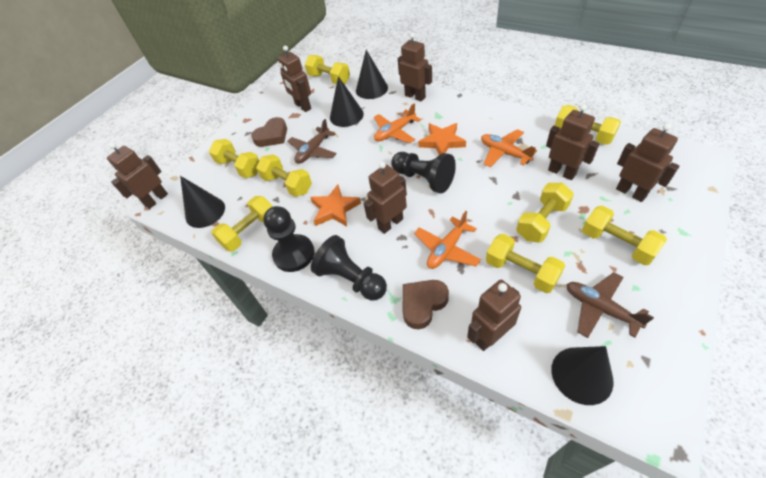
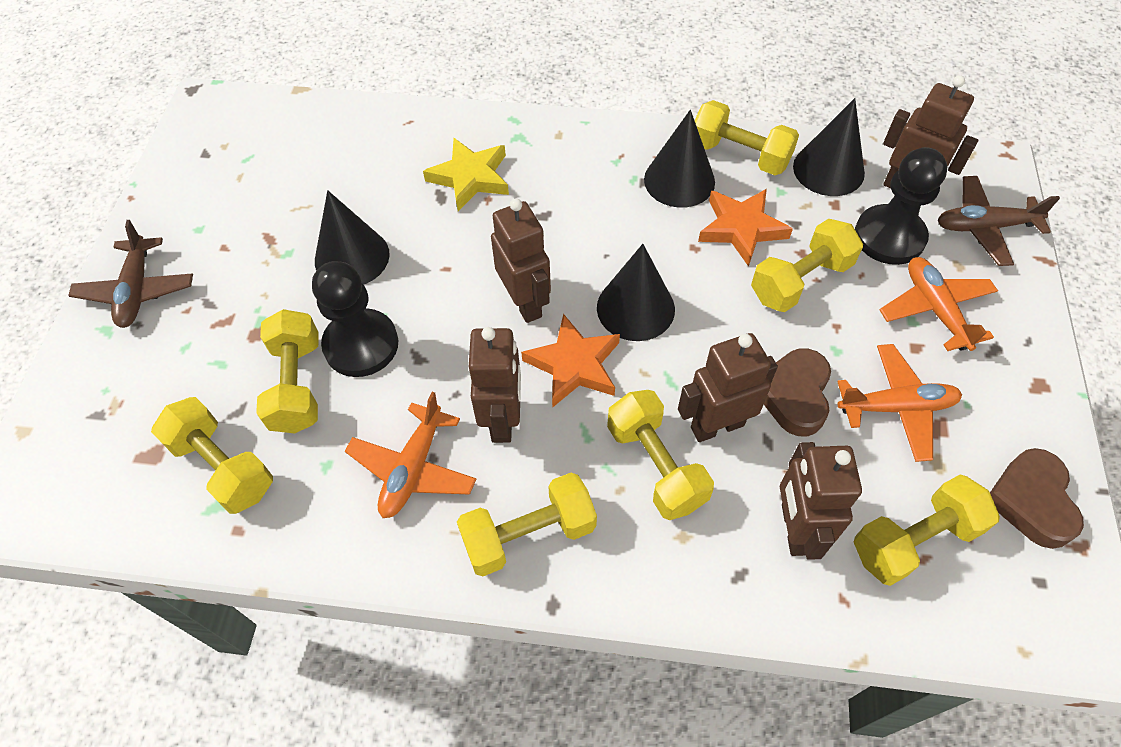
black pawn: 3 -> 2
brown robot: 7 -> 5
yellow dumbbell: 8 -> 7
yellow star: 0 -> 1

